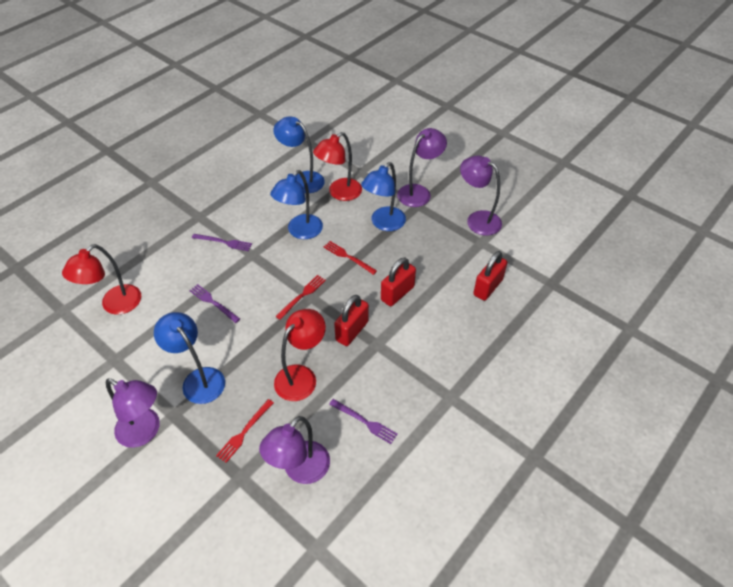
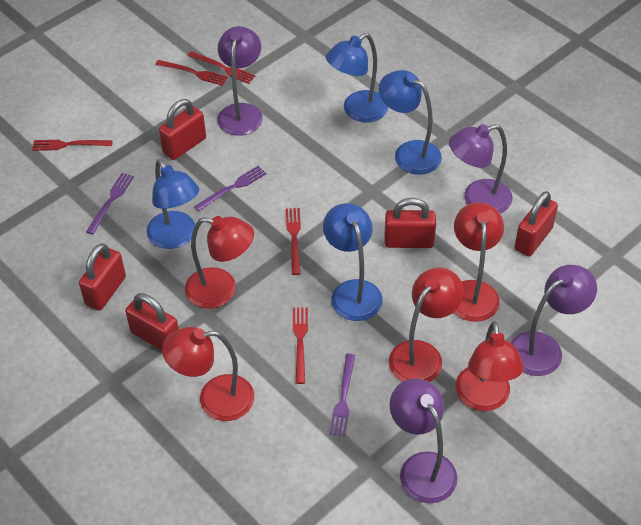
red fork: 3 -> 5
red lamp: 3 -> 5
red padlock: 3 -> 5

